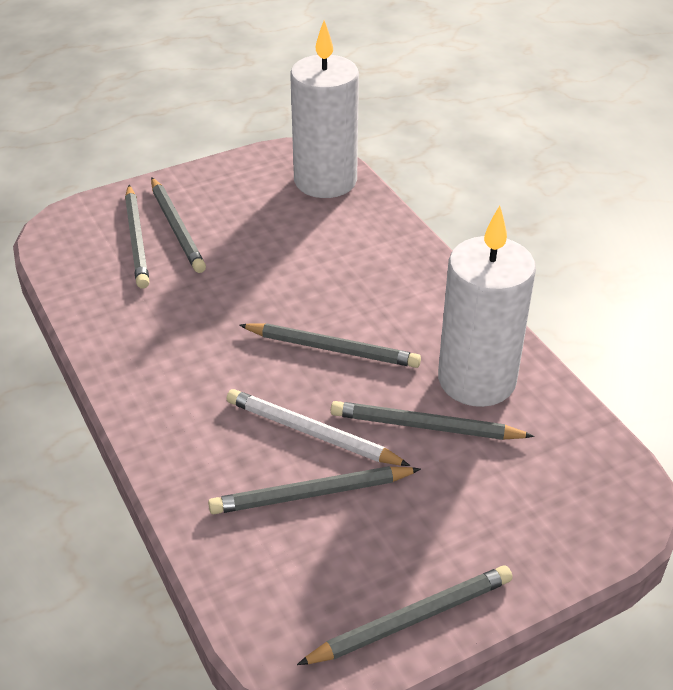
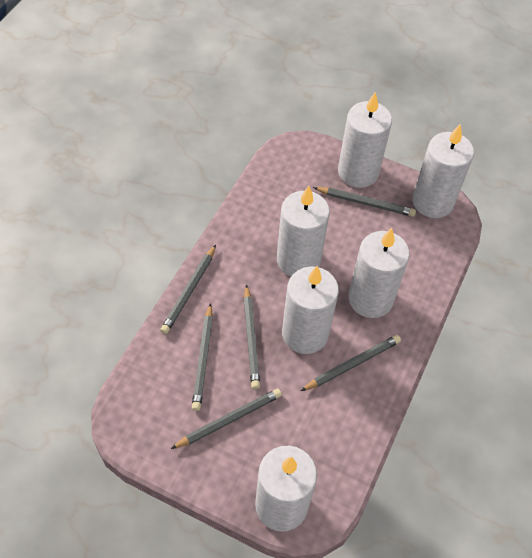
white candle: 2 -> 6
white pencil: 1 -> 0

